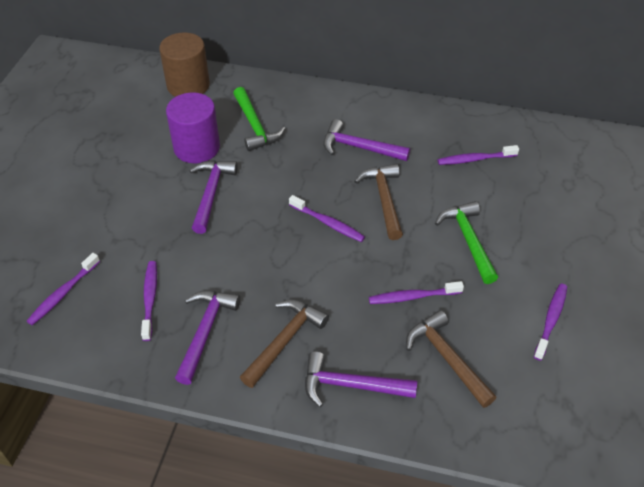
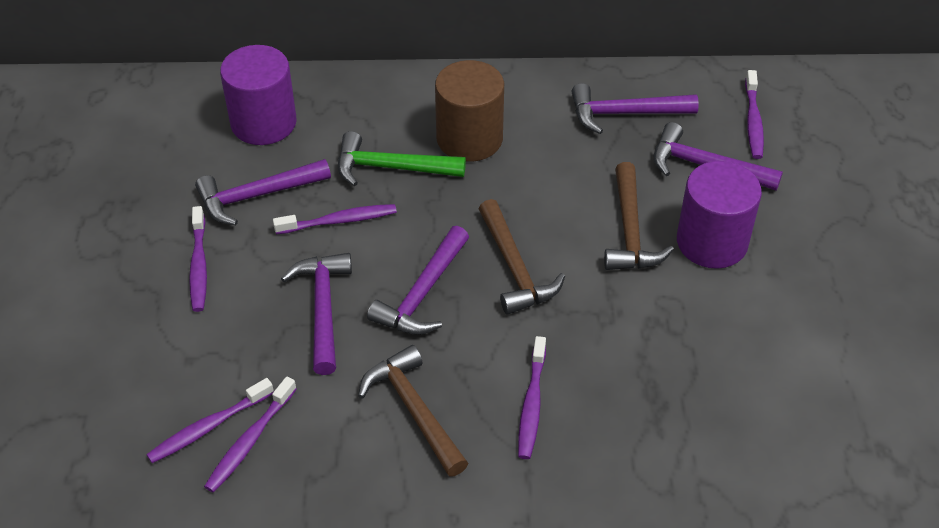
green hammer: 2 -> 1
purple cylinder: 1 -> 2
purple hammer: 4 -> 5

